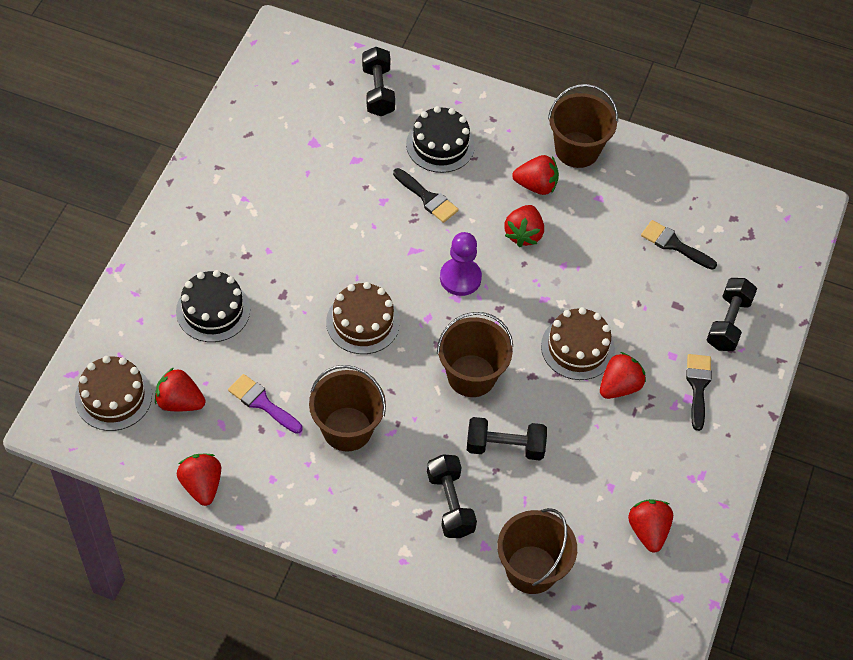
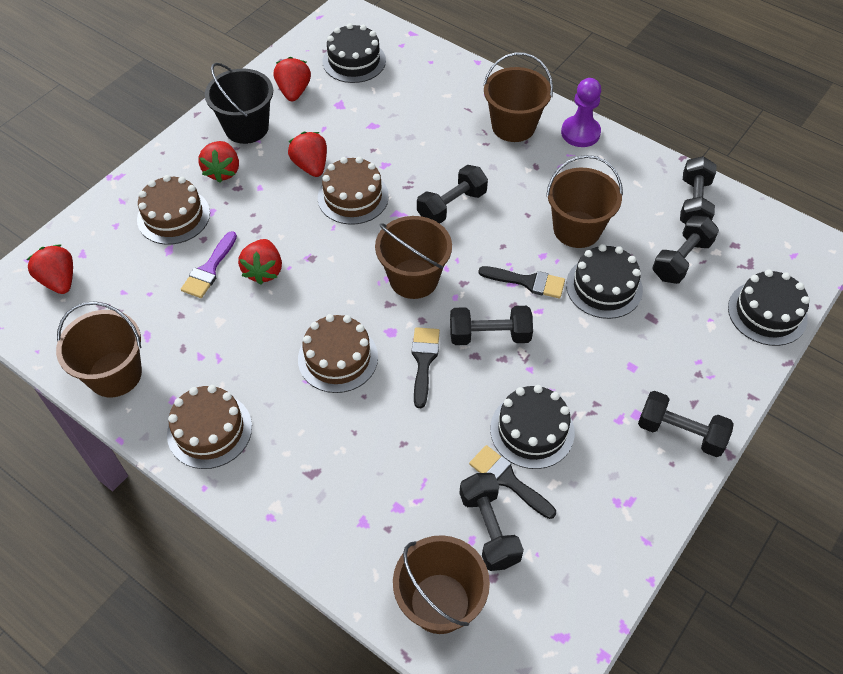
black bucket: 0 -> 1
black cake: 2 -> 4
black dumbbell: 4 -> 6
brown bucket: 4 -> 5
brown cake: 3 -> 4
red strawberry: 6 -> 5

